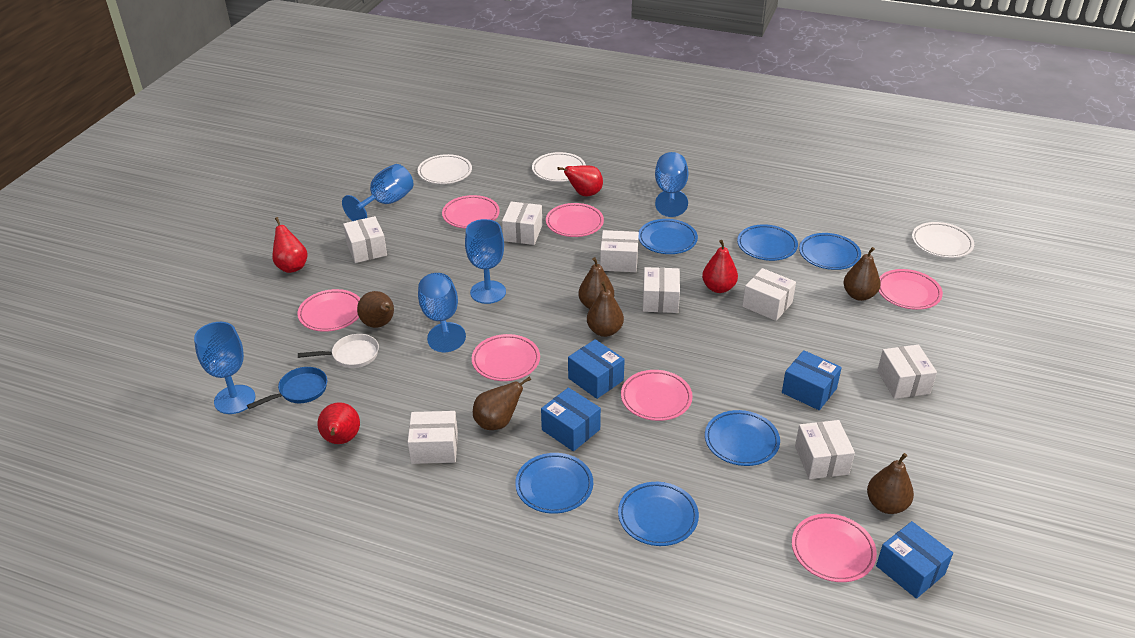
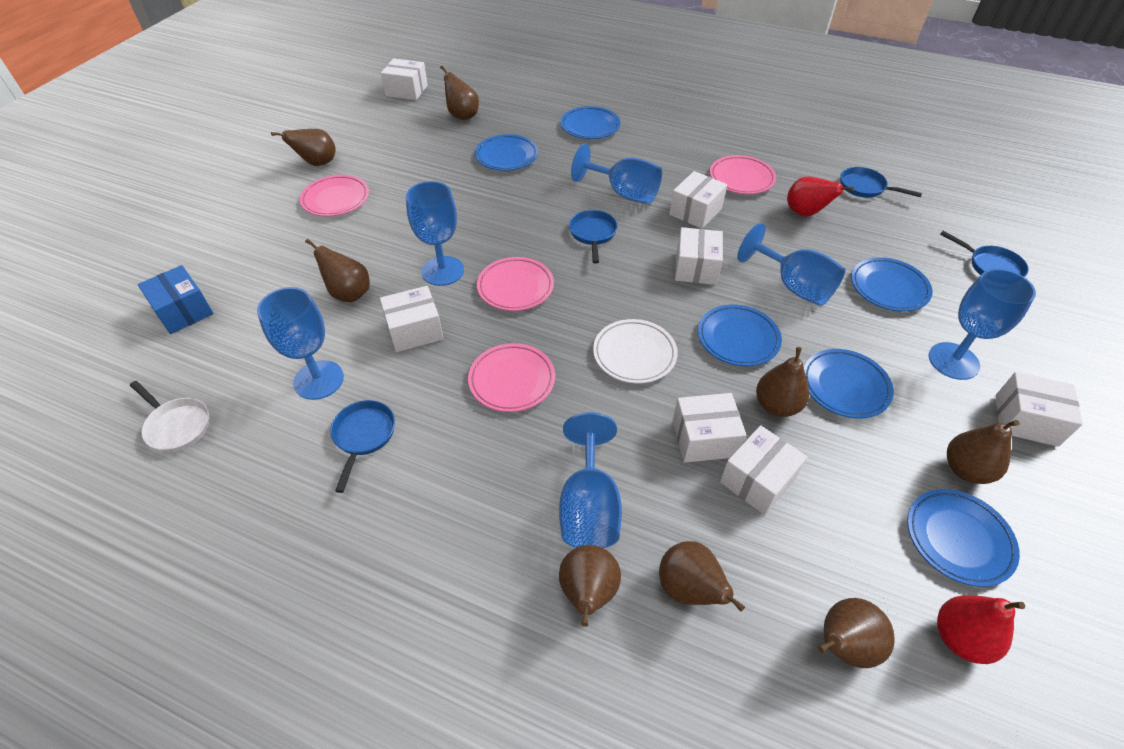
blue box: 4 -> 1
blue goblet: 5 -> 6
blue pan: 1 -> 4
brown pear: 6 -> 8
pink plate: 7 -> 4
red pear: 4 -> 2
white box: 8 -> 7
white plate: 3 -> 1

